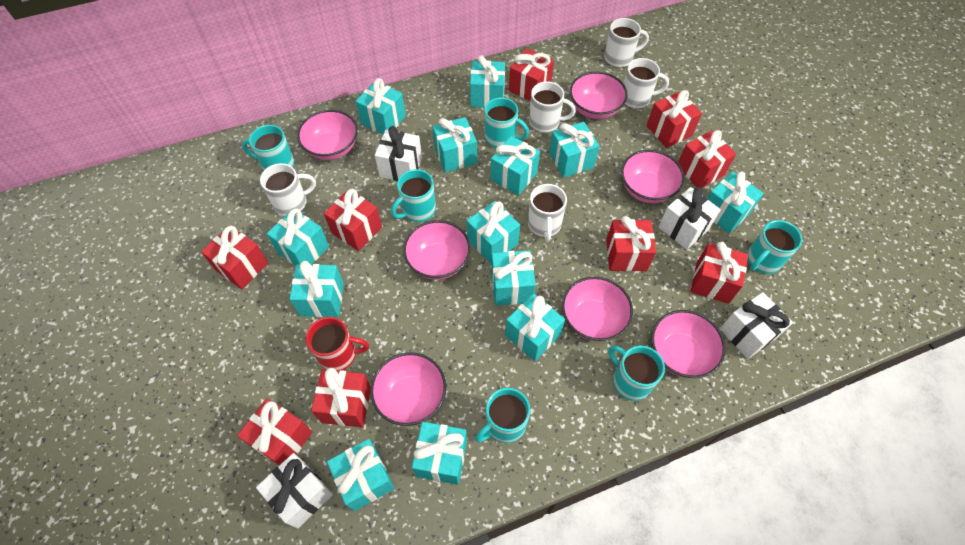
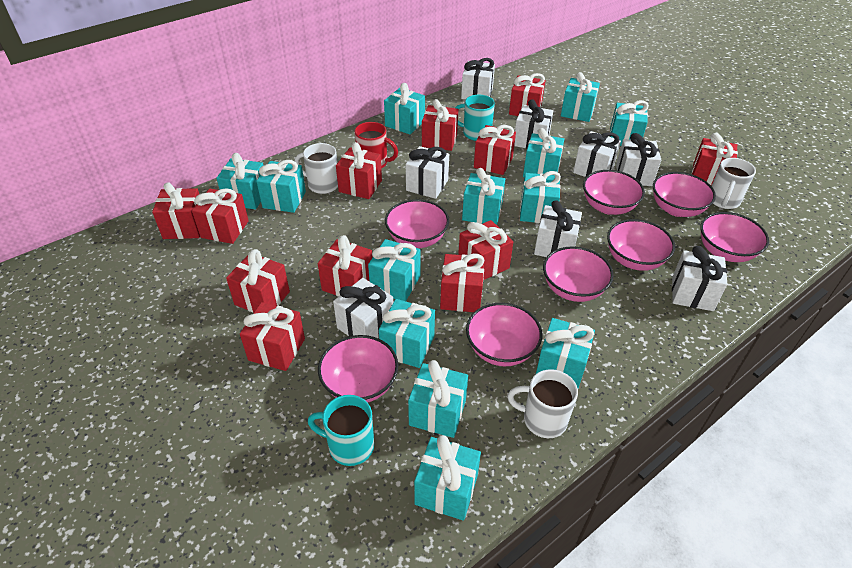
pink bowl: 7 -> 8
red gift: 9 -> 12
turquoise mug: 6 -> 2
white gift: 4 -> 8
white mug: 5 -> 3

